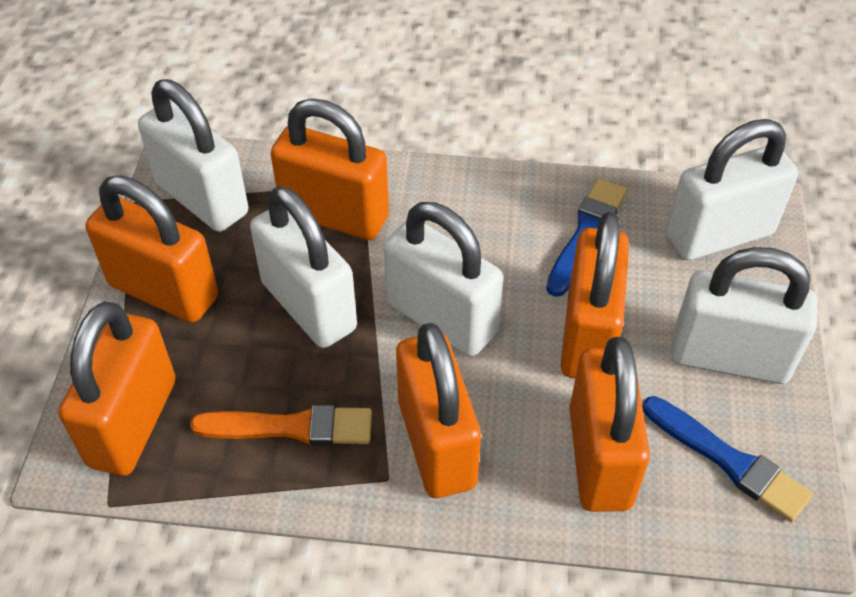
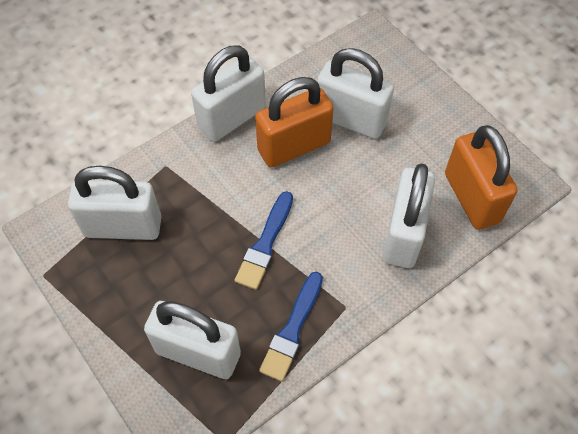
orange brush: 1 -> 0
orange padlock: 6 -> 2

